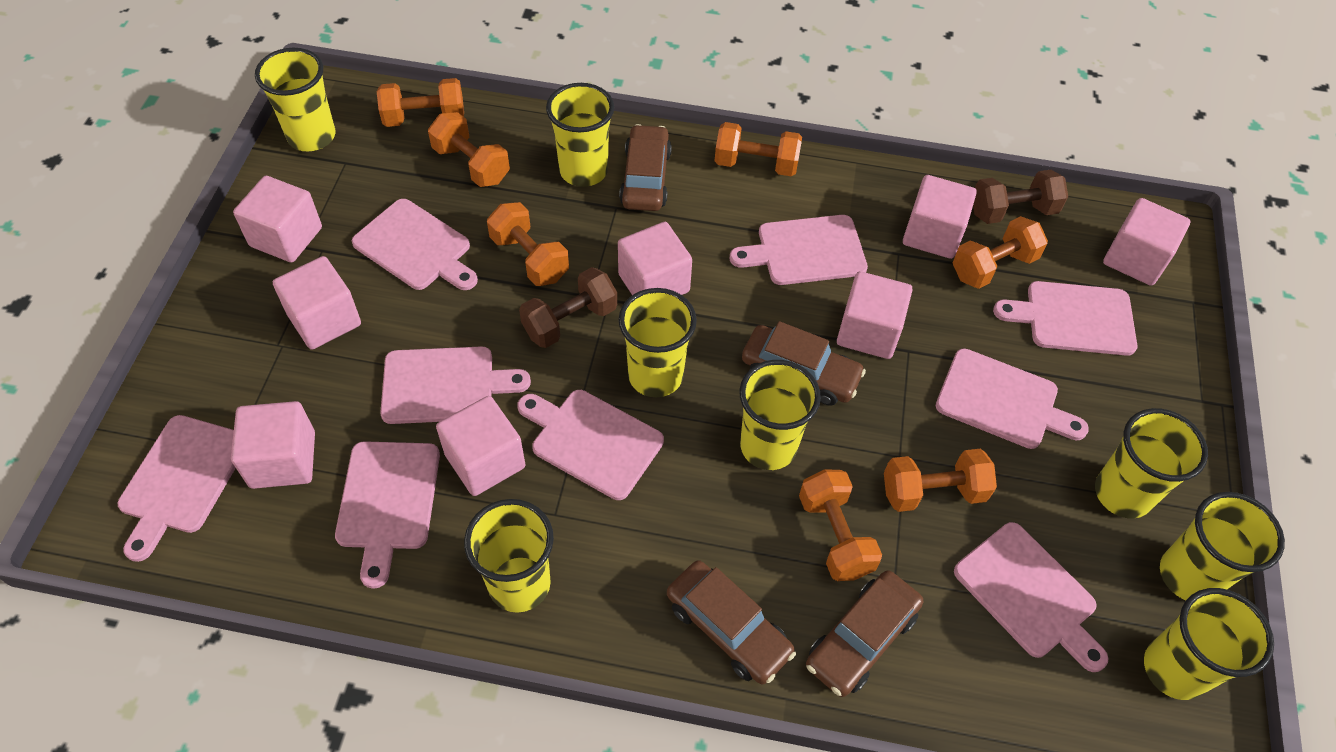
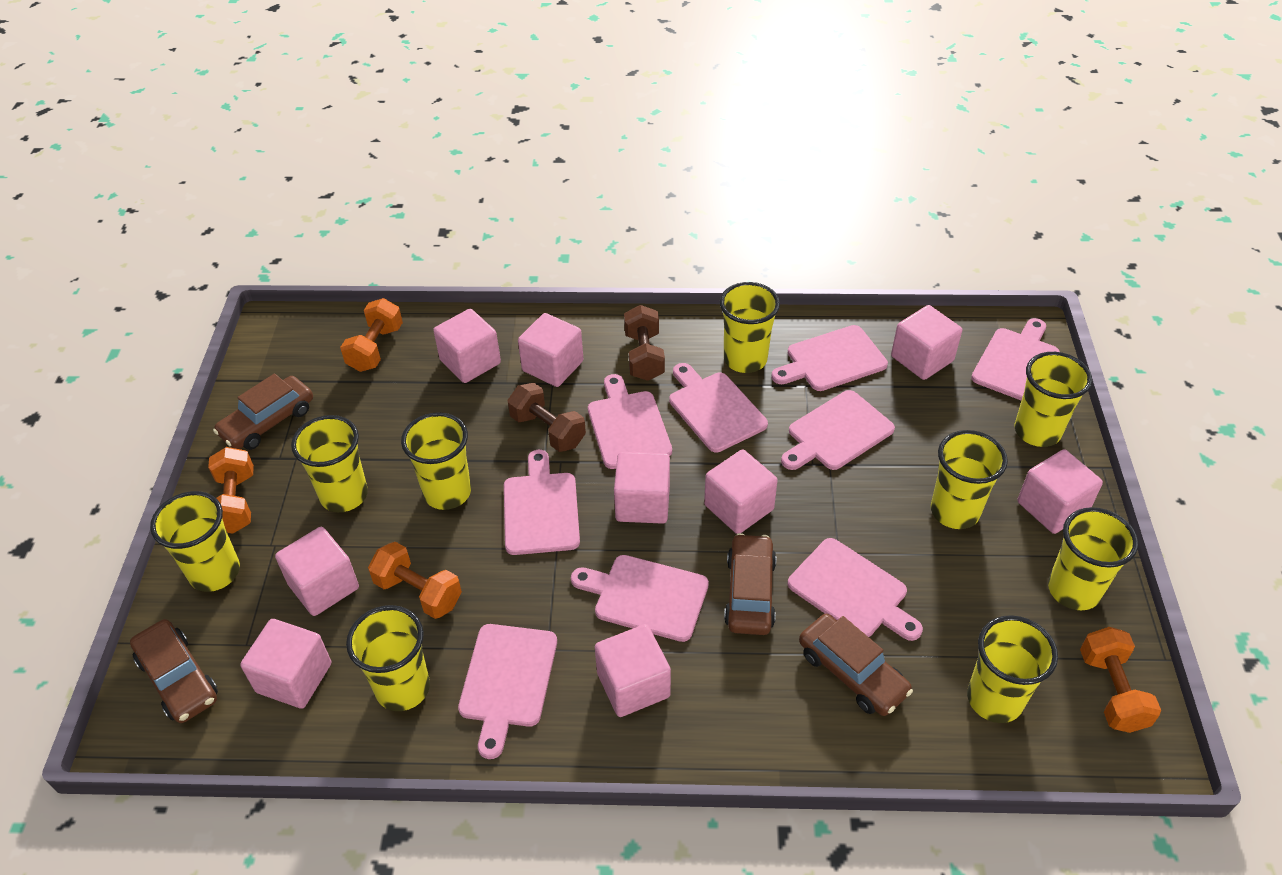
orange dumbbell: 7 -> 4
pink cube: 8 -> 9
yellow cup: 8 -> 9

